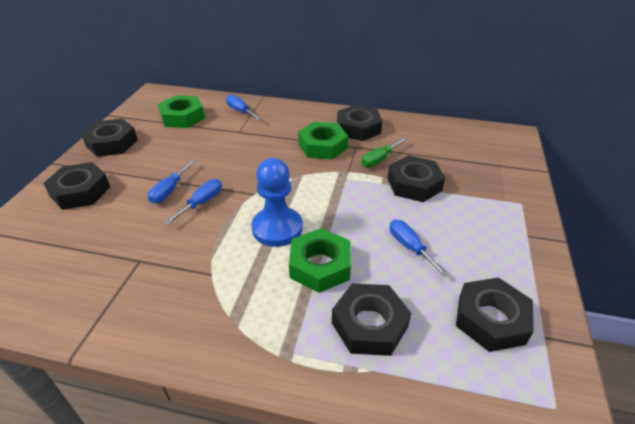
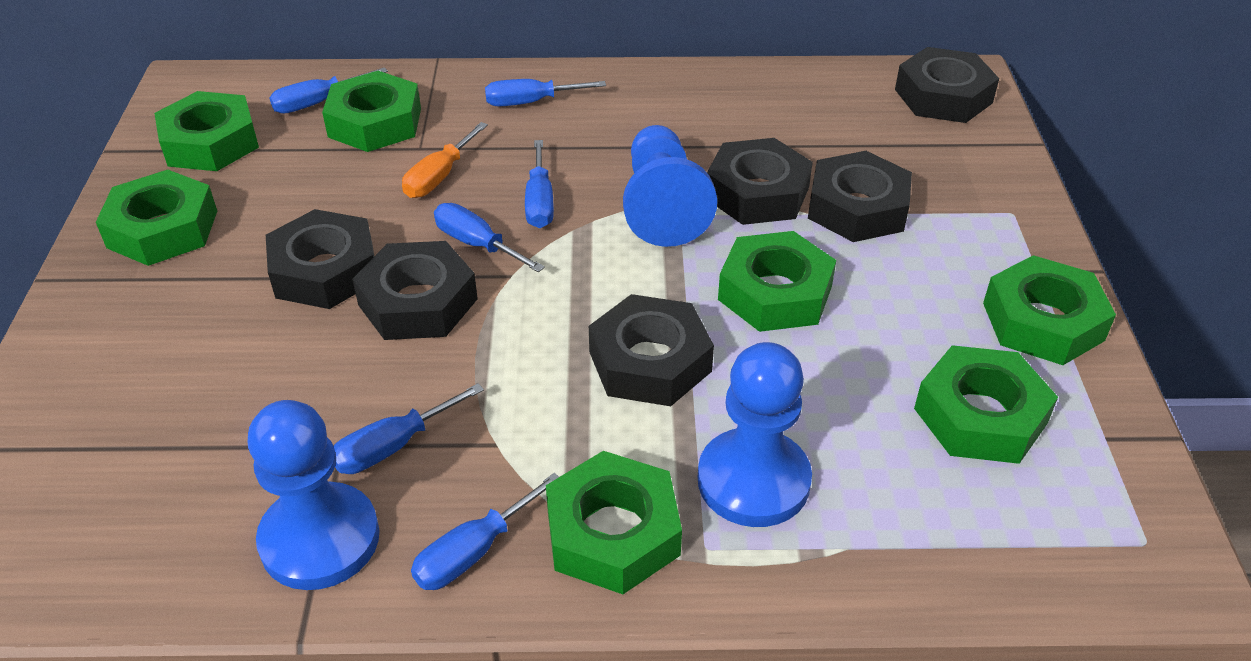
blue pawn: 1 -> 3
blue screwdriver: 4 -> 6
green nut: 3 -> 7
green screwdriver: 1 -> 0
orange screwdriver: 0 -> 1

